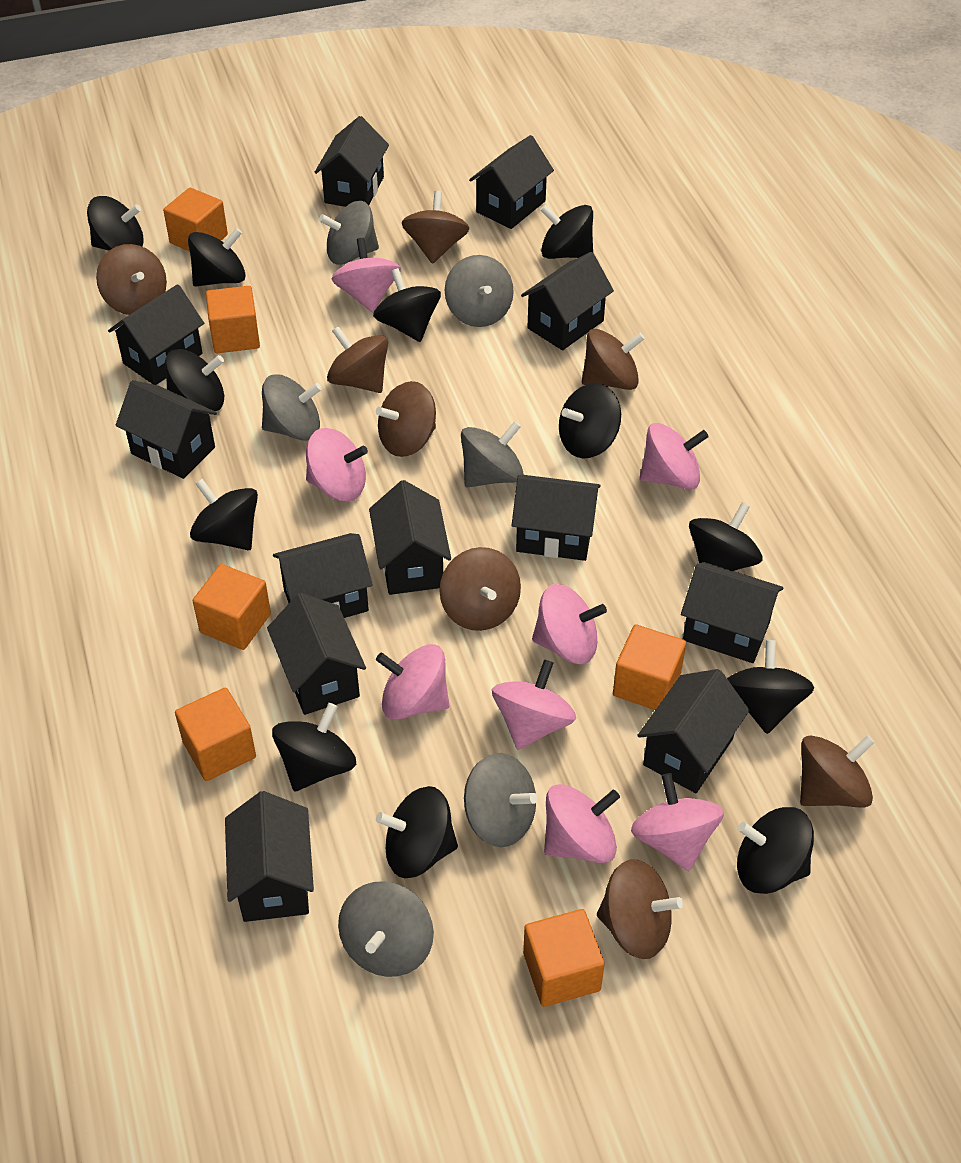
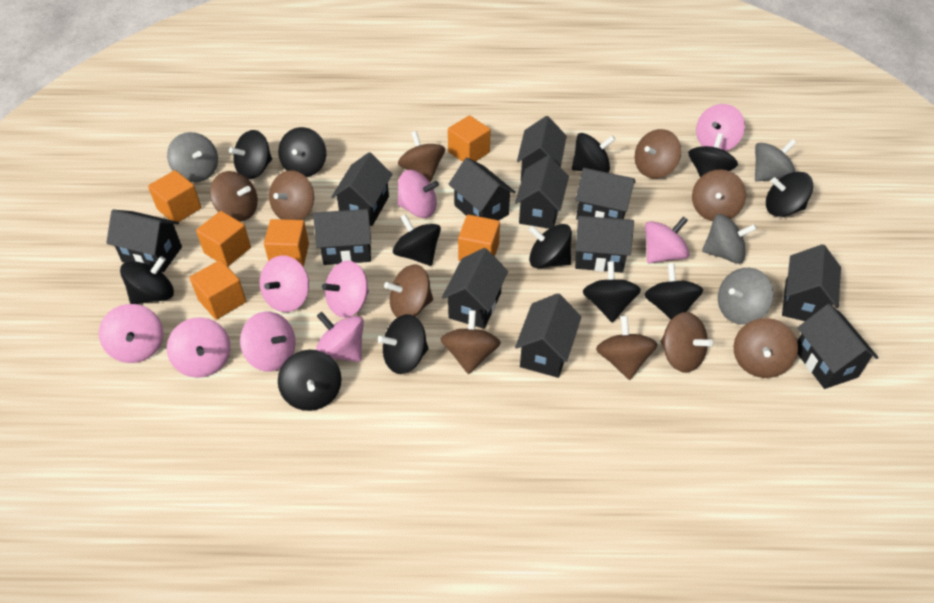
brown spinning top: 8 -> 10
grey spinning top: 6 -> 4
pink spinning top: 8 -> 9

